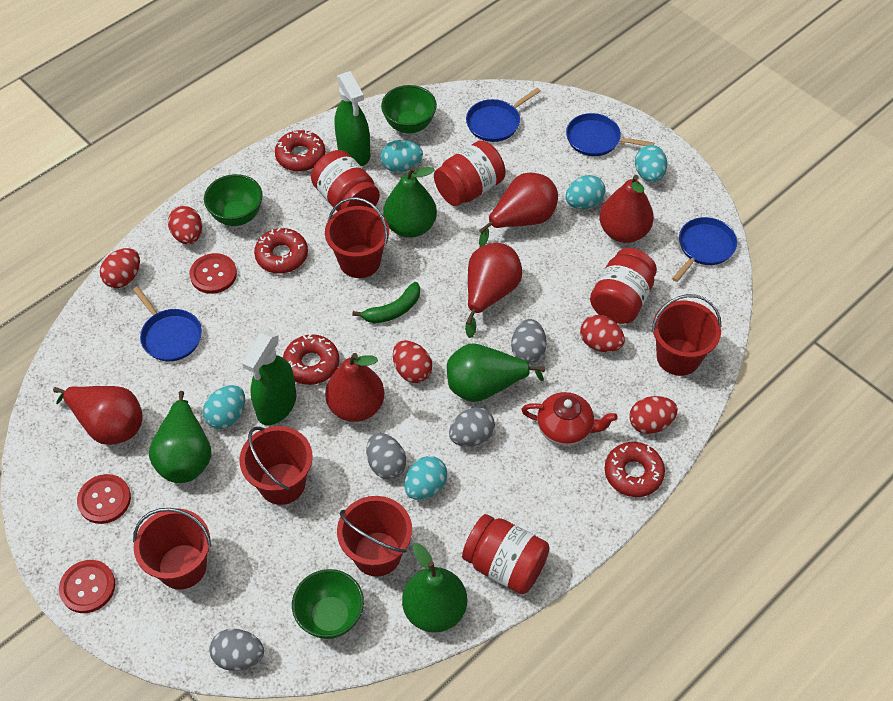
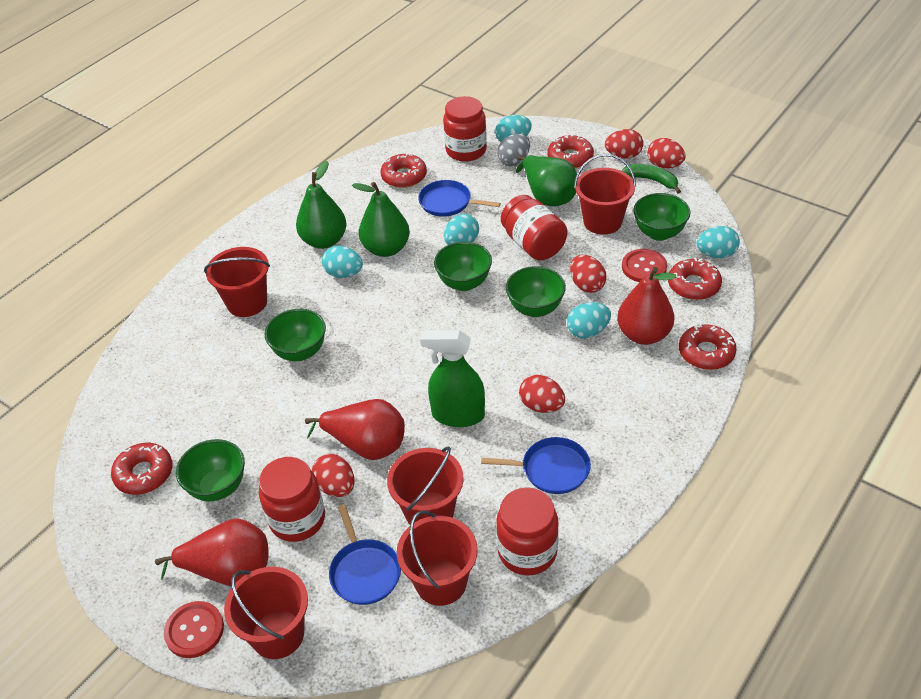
blue pan: 4 -> 3
green bowl: 3 -> 5
green pear: 4 -> 3
green spray bottle: 2 -> 1
grey egg: 4 -> 1
red button: 3 -> 2
red donut: 4 -> 5
red pear: 5 -> 3
red teapot: 1 -> 0

